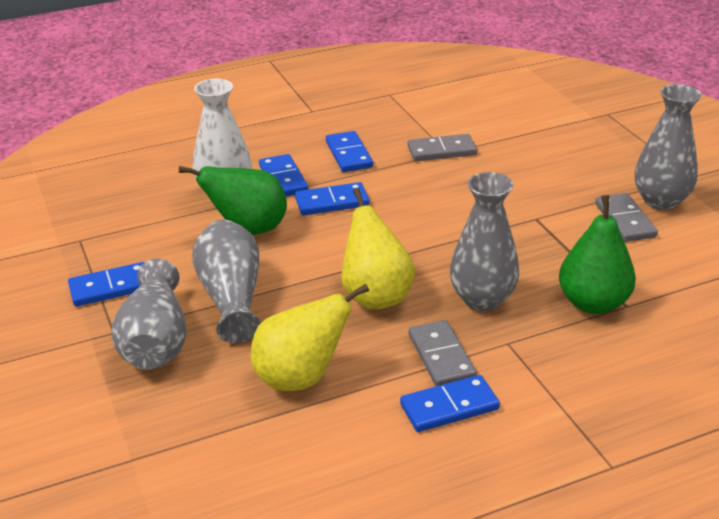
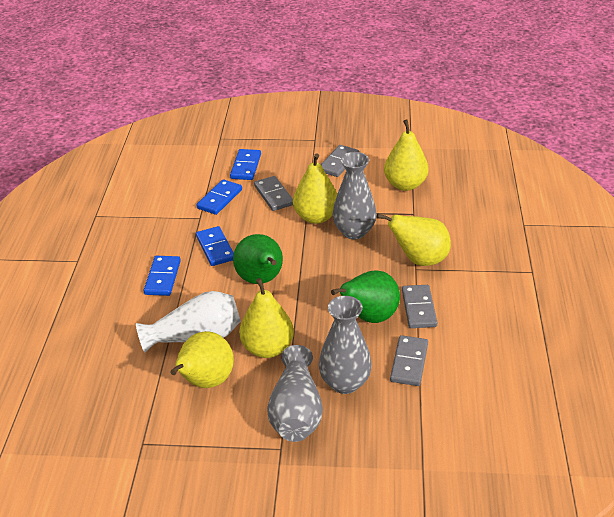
blue domino: 5 -> 4
grey domino: 3 -> 4
grey vase: 4 -> 3
yellow pear: 2 -> 5

